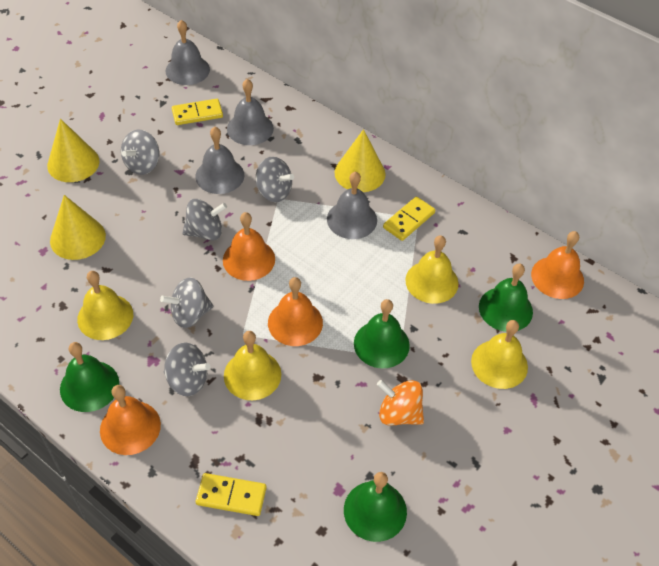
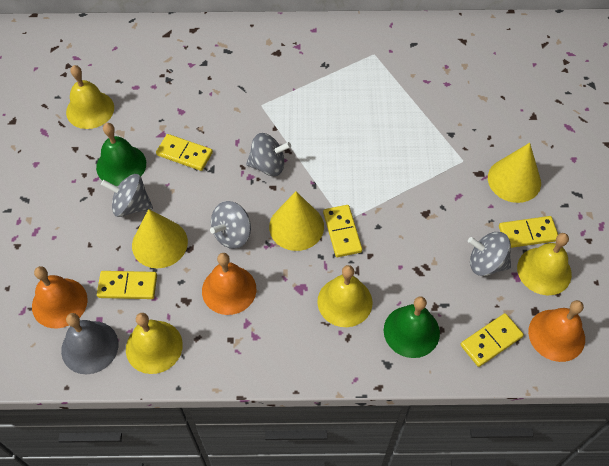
green bell: 4 -> 2
grey bell: 4 -> 1
grey spinning top: 5 -> 4
orange bell: 4 -> 3
orange spinning top: 1 -> 0
yellow domino: 3 -> 5

